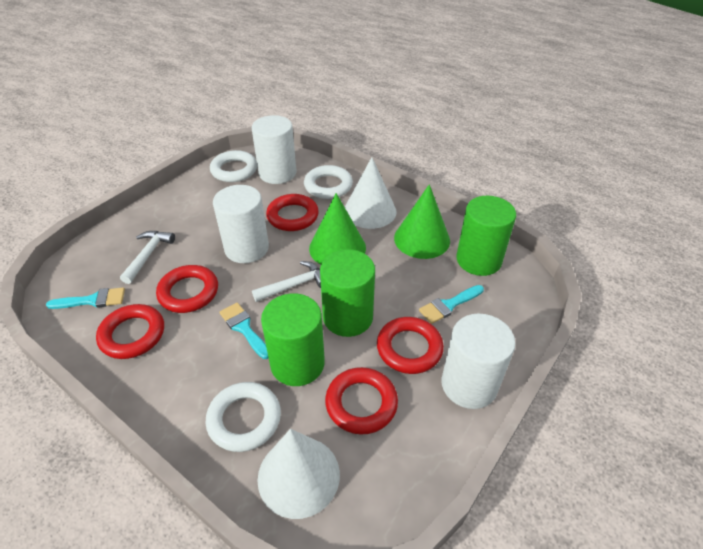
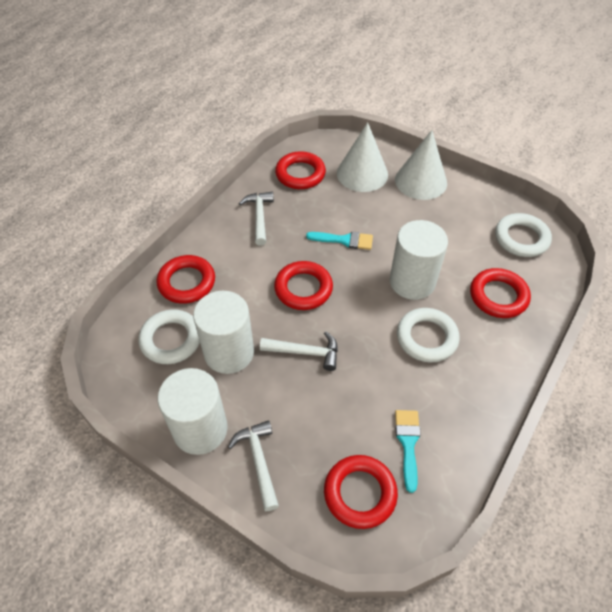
green cone: 2 -> 0
green cylinder: 3 -> 0
turquoise brush: 3 -> 2
white hammer: 2 -> 3

